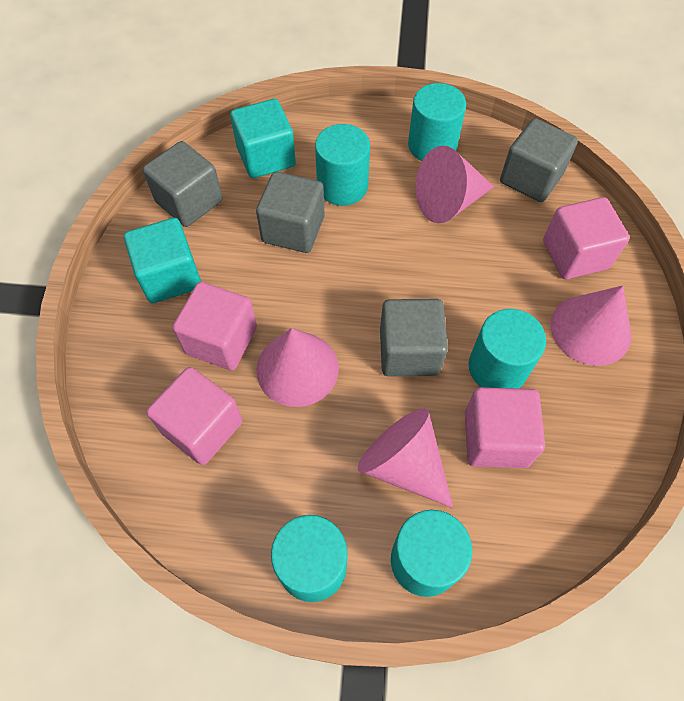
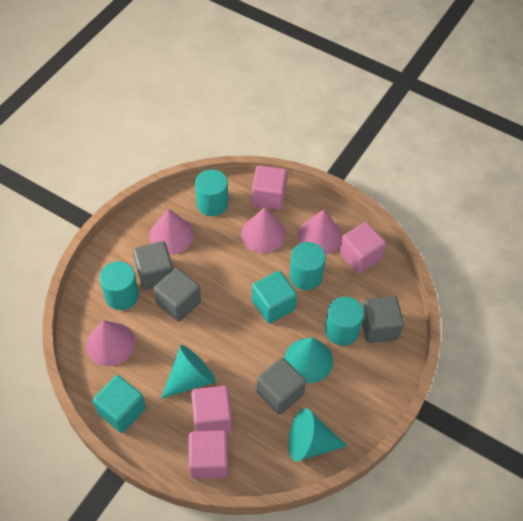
turquoise cone: 0 -> 3
turquoise cylinder: 5 -> 4

